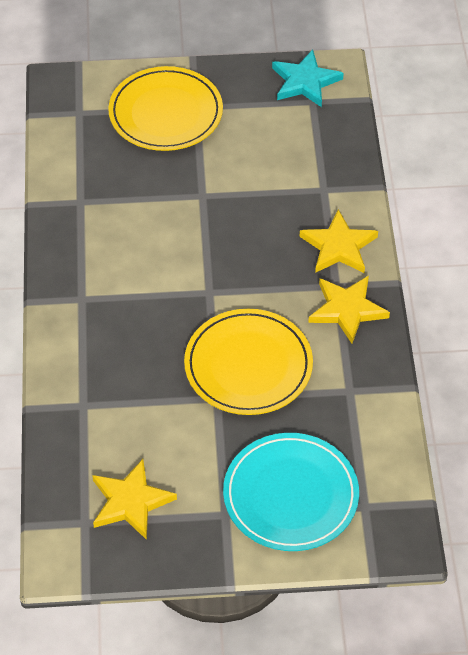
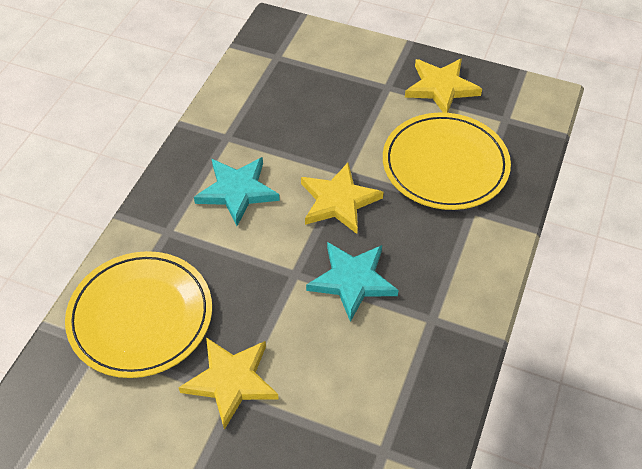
turquoise plate: 1 -> 0
turquoise star: 1 -> 2

